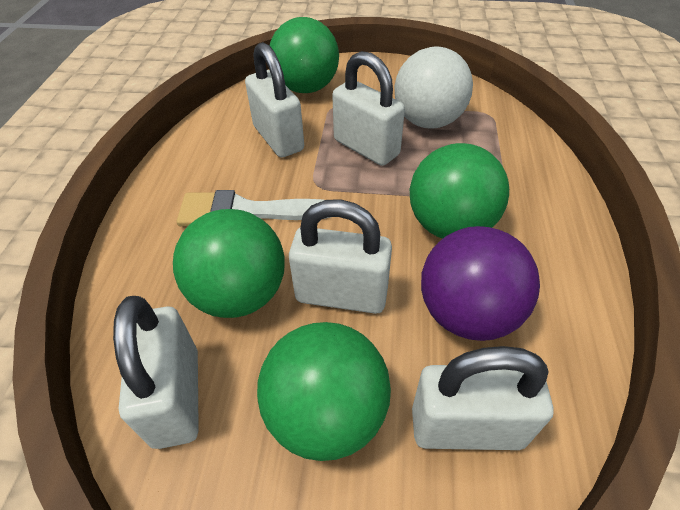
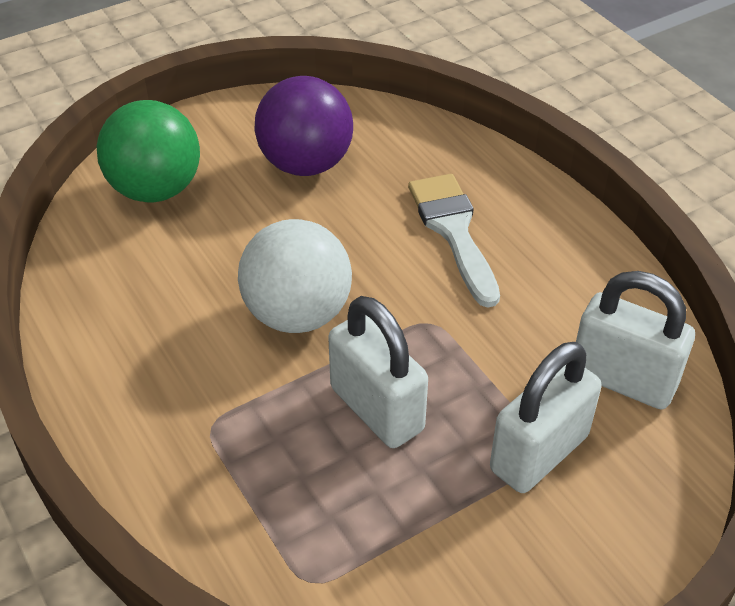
green ball: 4 -> 1
white padlock: 5 -> 3

